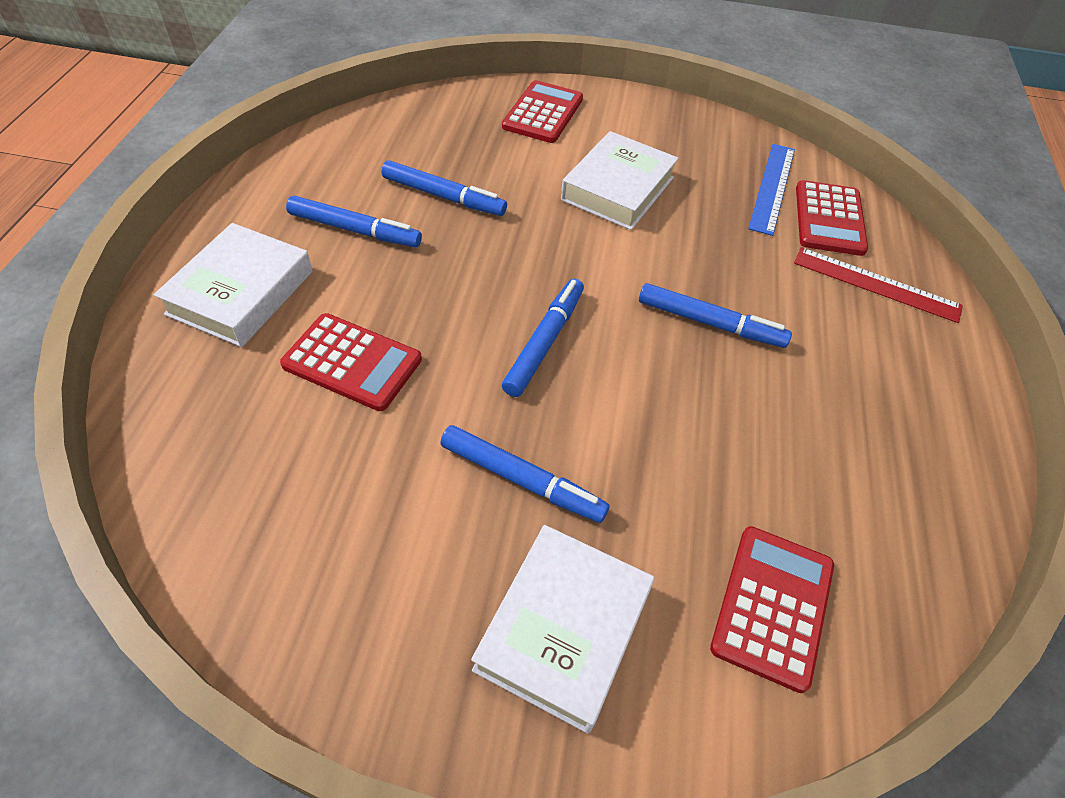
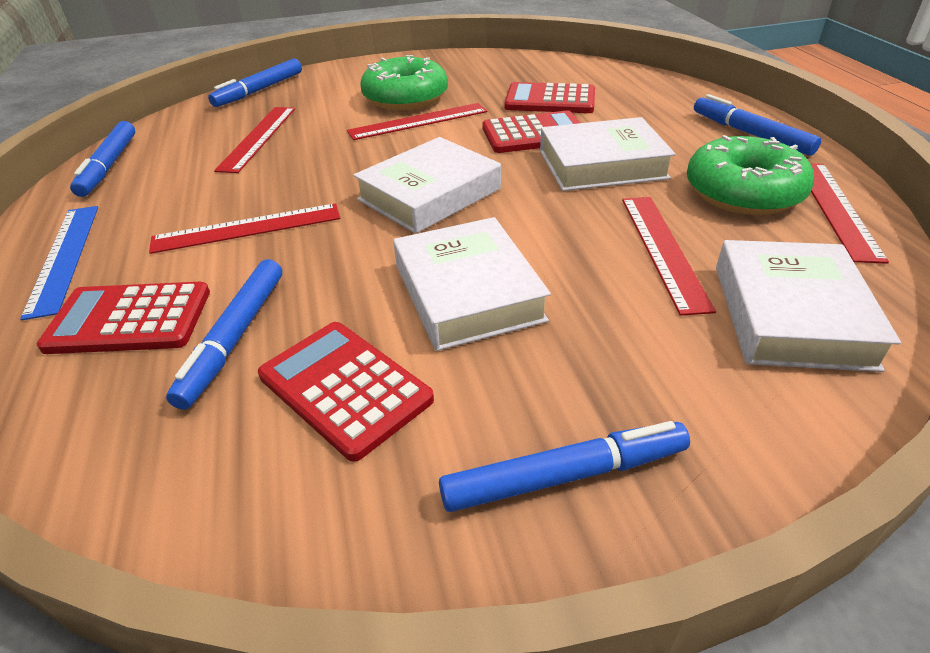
green donut: 0 -> 2
red ruler: 1 -> 5
white book: 3 -> 4

